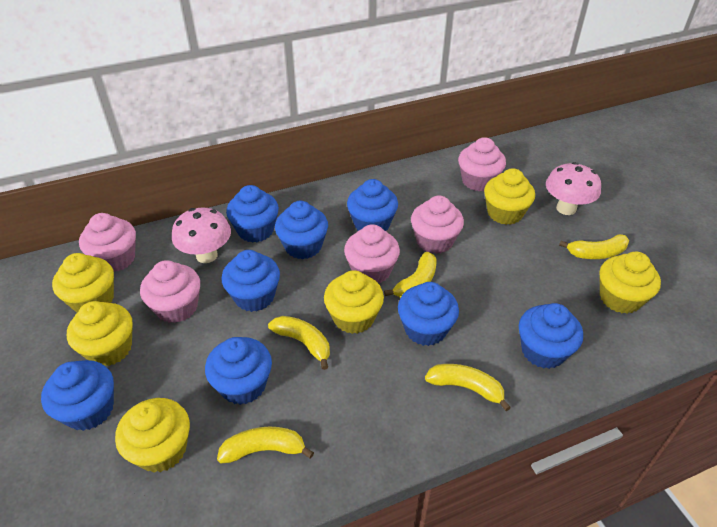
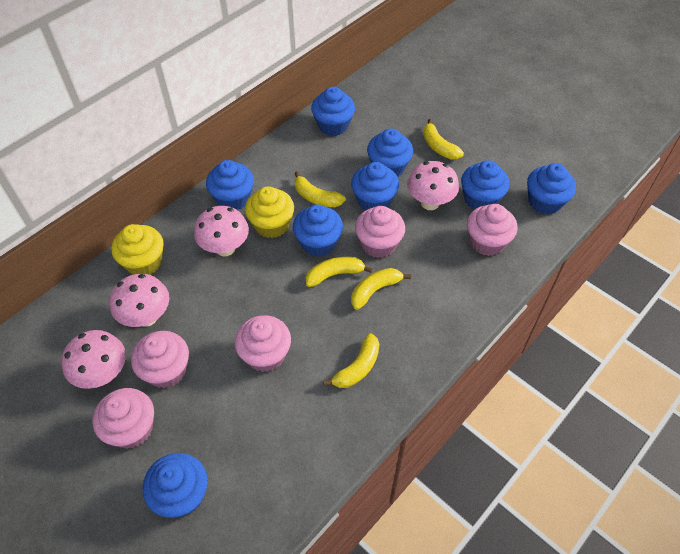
pink mushroom: 2 -> 4
yellow cupcake: 6 -> 2

